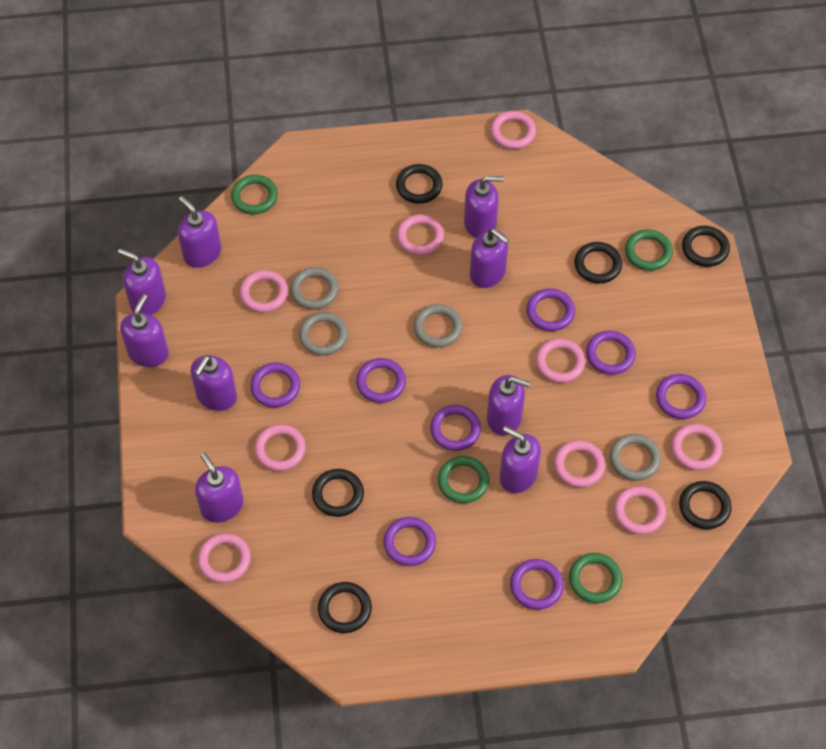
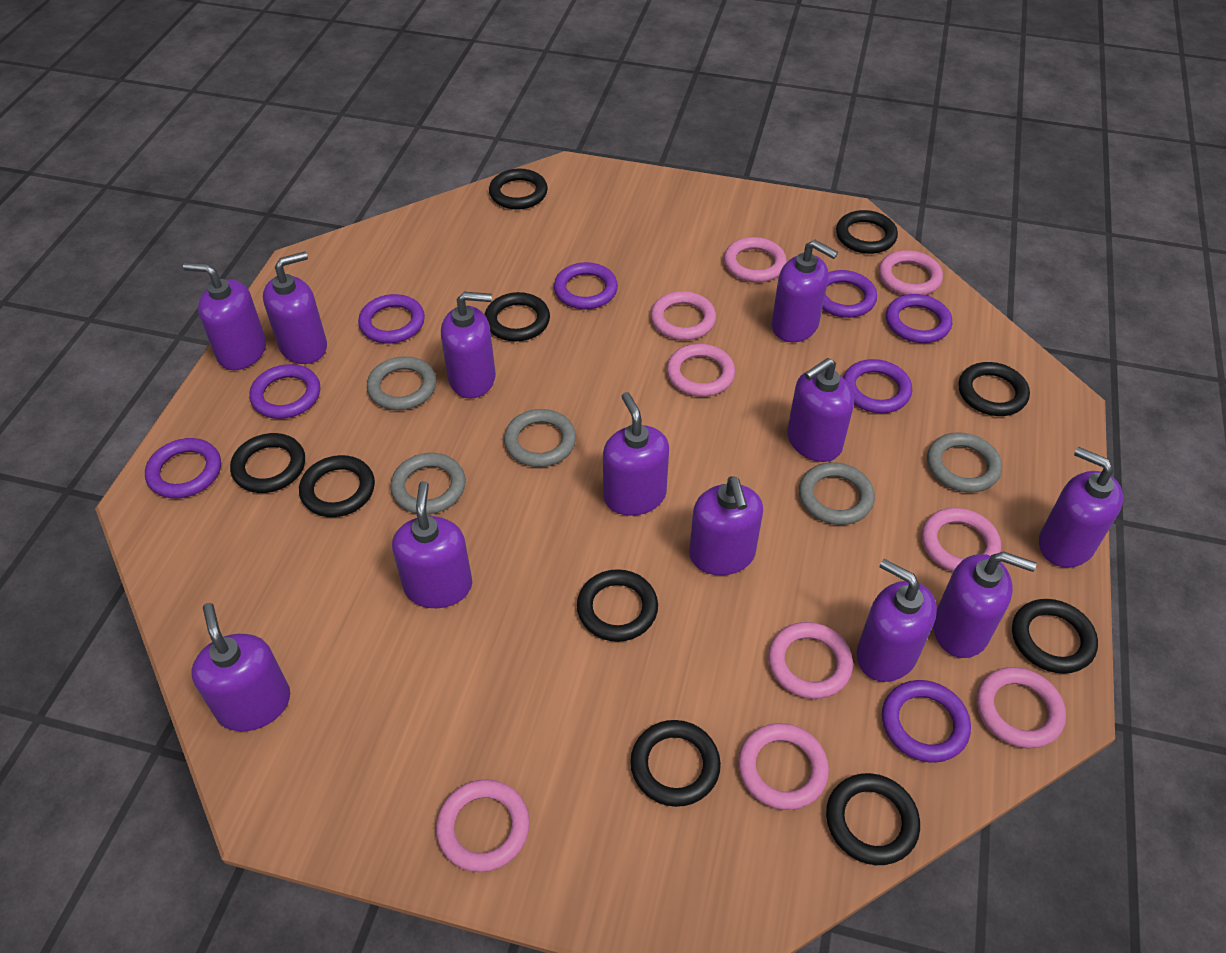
black ring: 6 -> 10
green ring: 4 -> 0
grey ring: 4 -> 5
purple soap dispenser: 9 -> 12

